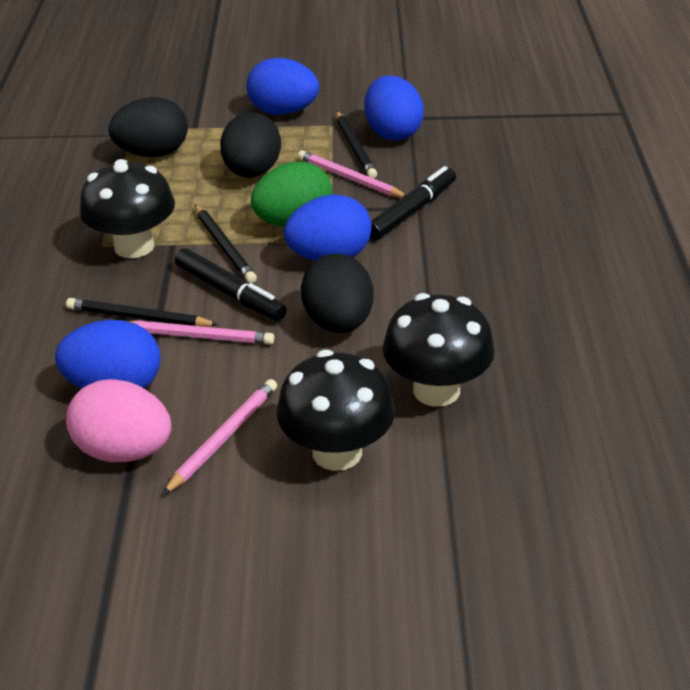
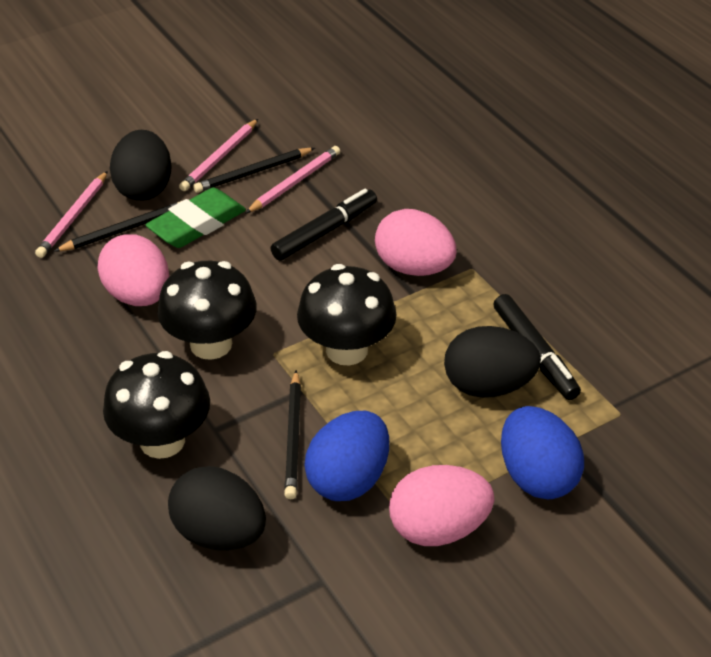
blue egg: 4 -> 2
green egg: 1 -> 0
green eraser: 0 -> 1
pink egg: 1 -> 3

